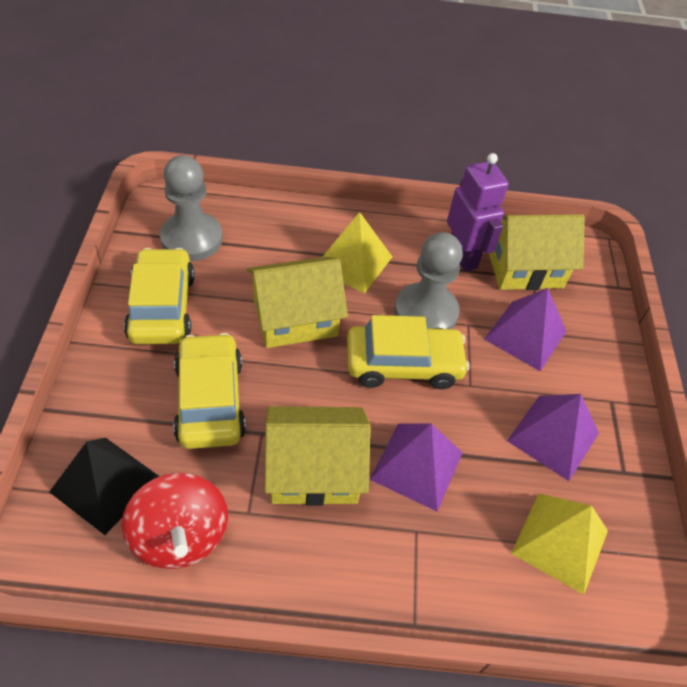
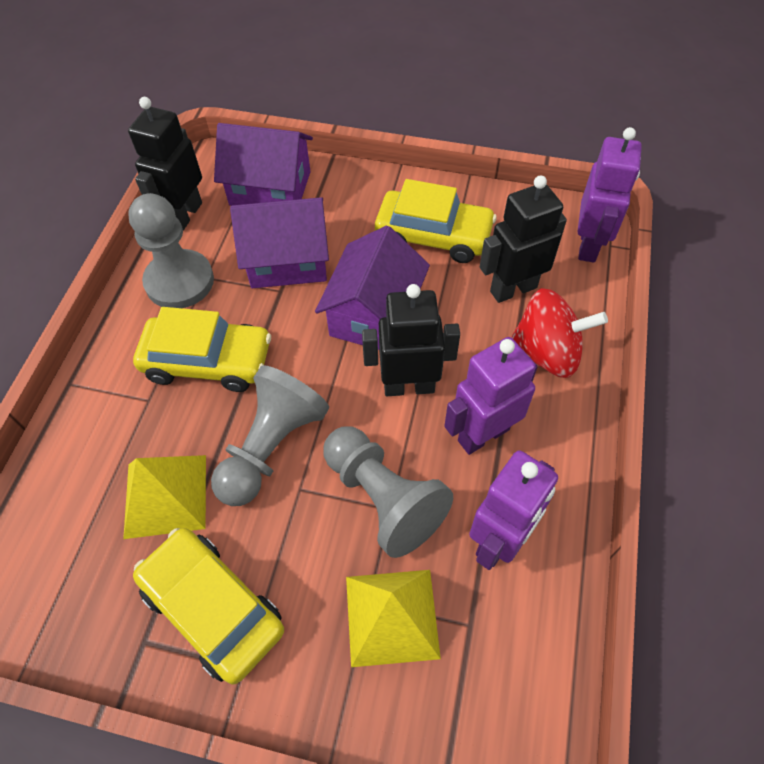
black pyramid: 1 -> 0
black robot: 0 -> 3
grey pawn: 2 -> 3
purple house: 0 -> 3
purple pyramid: 3 -> 0
purple robot: 1 -> 3
yellow house: 3 -> 0

